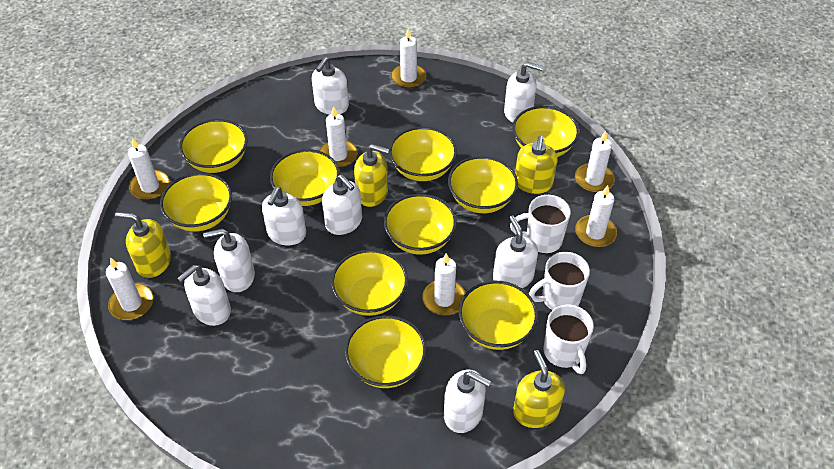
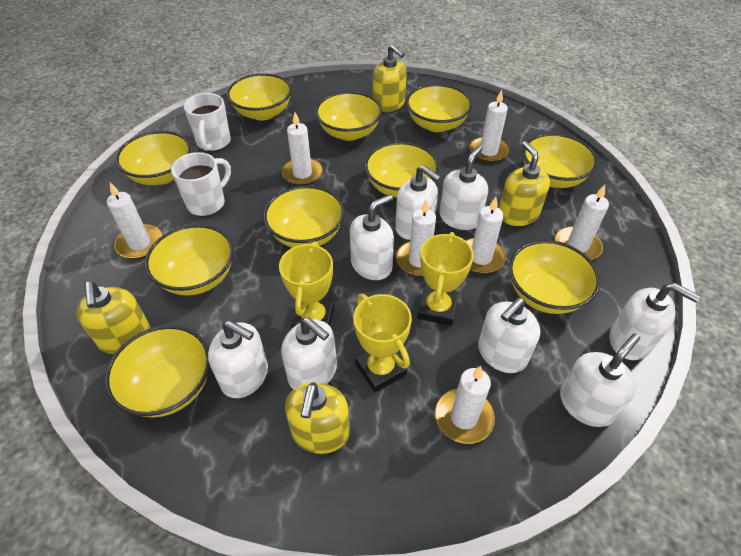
white mug: 3 -> 2
yellow trophy: 0 -> 3

